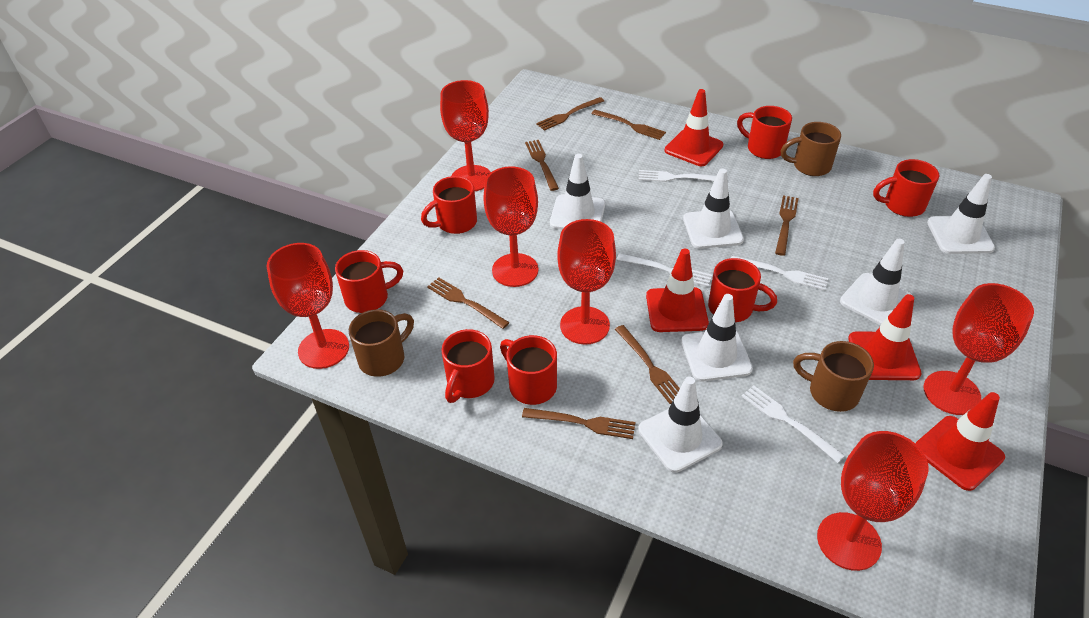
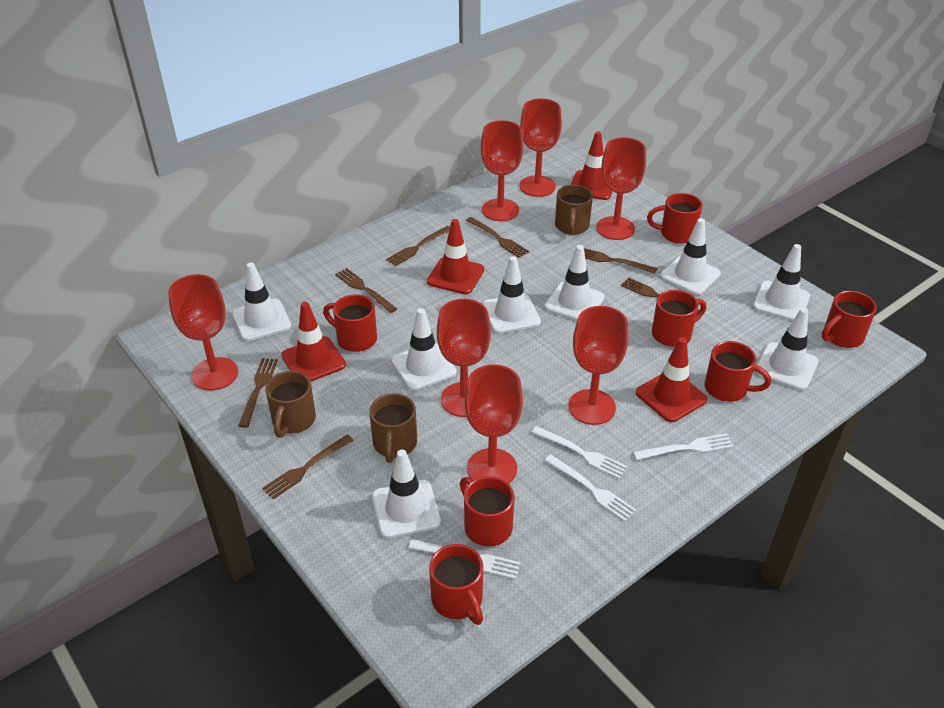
red goblet: 6 -> 7
white traffic cone: 6 -> 8

